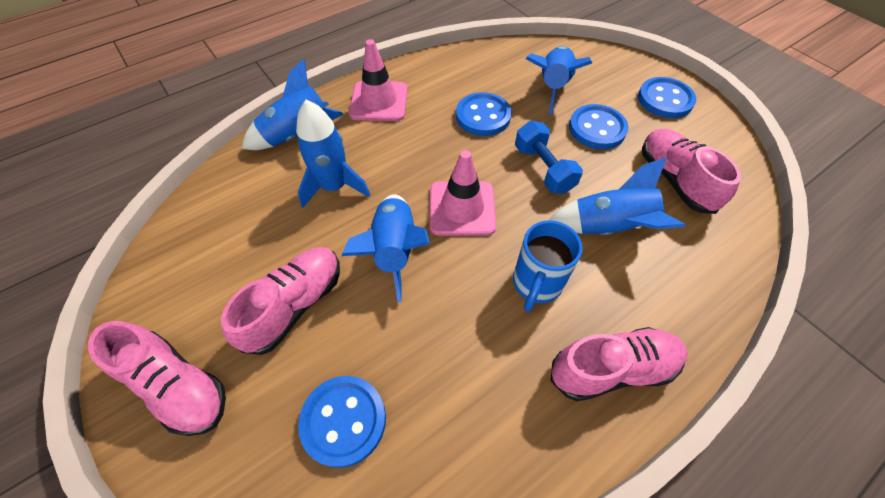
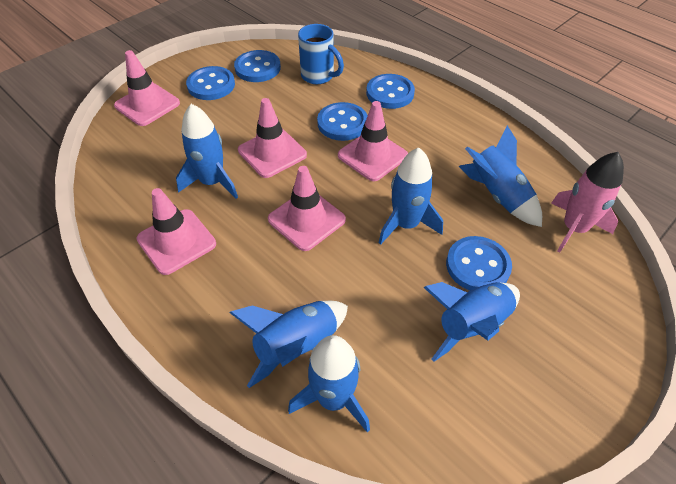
blue button: 4 -> 5
blue dumbbell: 1 -> 0
blue rocket: 5 -> 6
pink rocket: 0 -> 1
pink shoe: 4 -> 0
pink traffic cone: 2 -> 5

